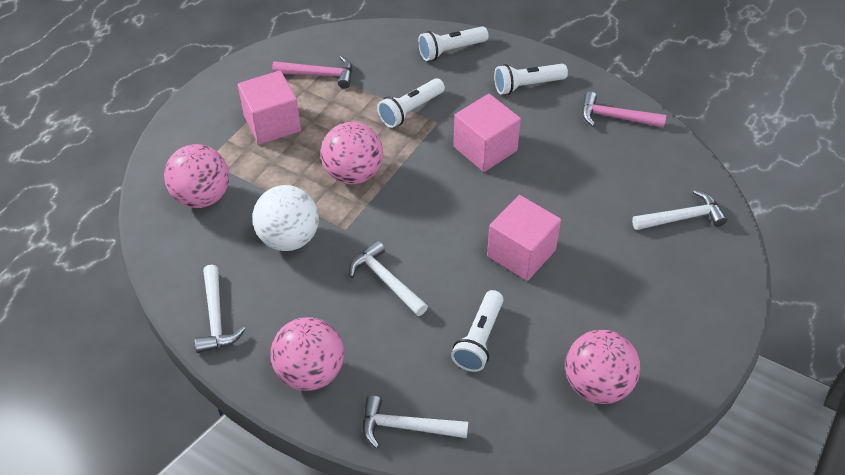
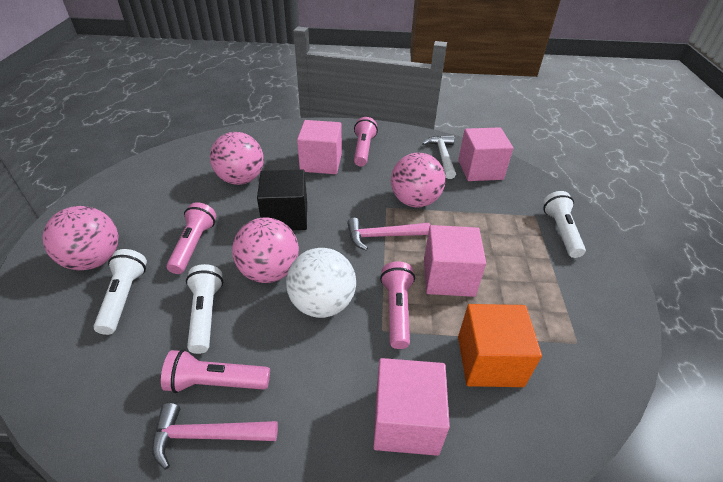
black cube: 0 -> 1
orange cube: 0 -> 1
pink cube: 3 -> 4
pink flashlight: 0 -> 4
white flashlight: 4 -> 3
white hammer: 4 -> 1

